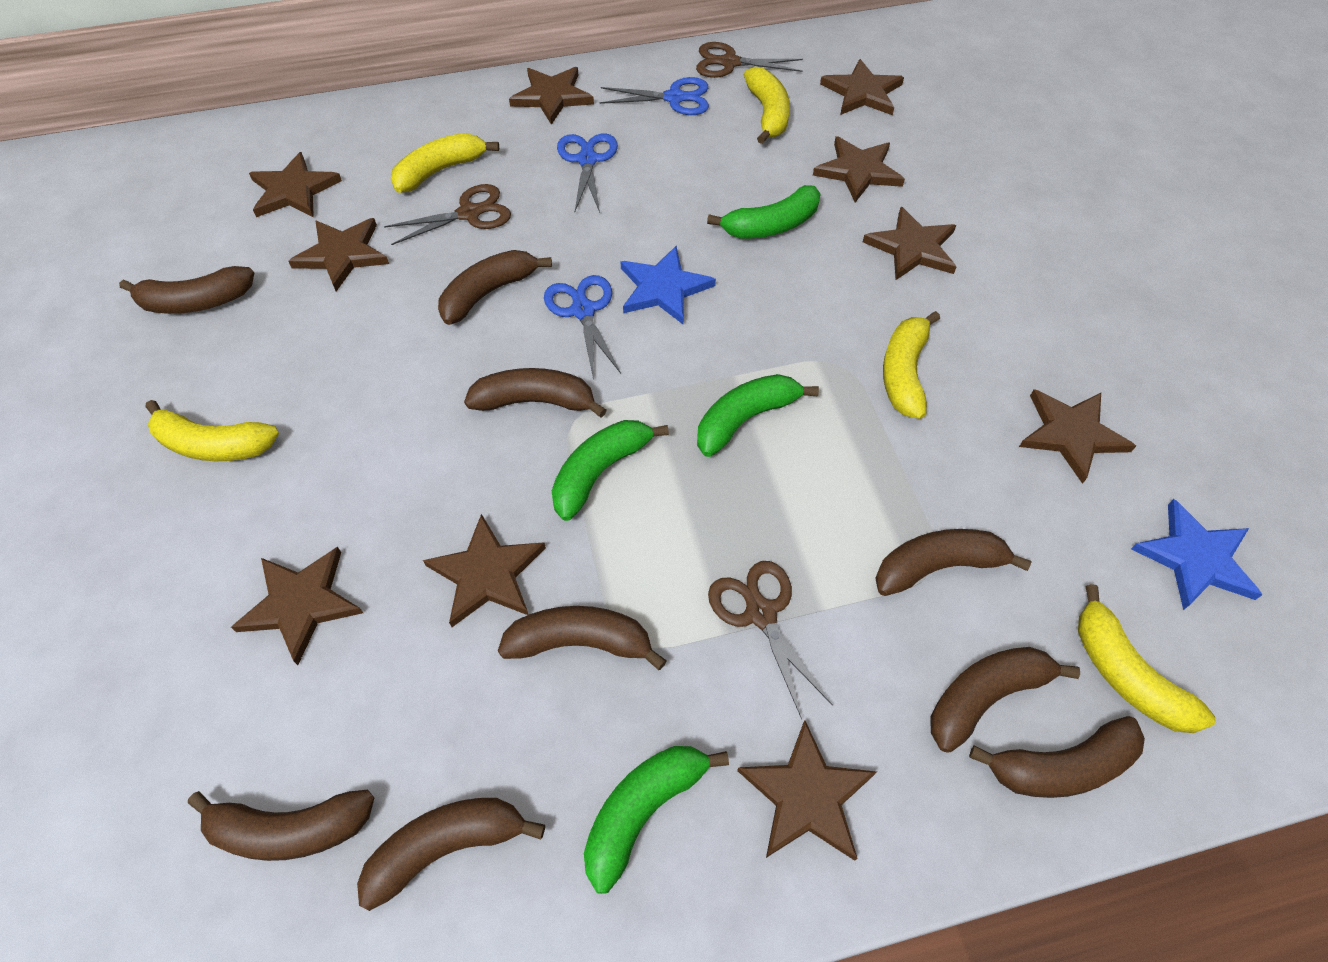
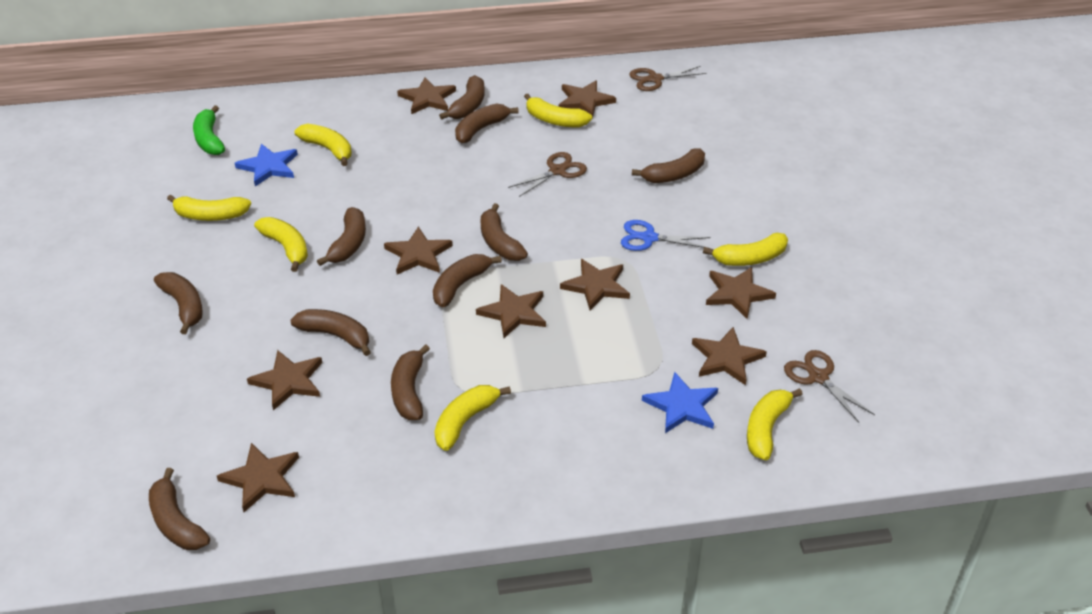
blue scissors: 3 -> 1
brown banana: 9 -> 10
brown star: 10 -> 9
green banana: 4 -> 1
yellow banana: 5 -> 7

